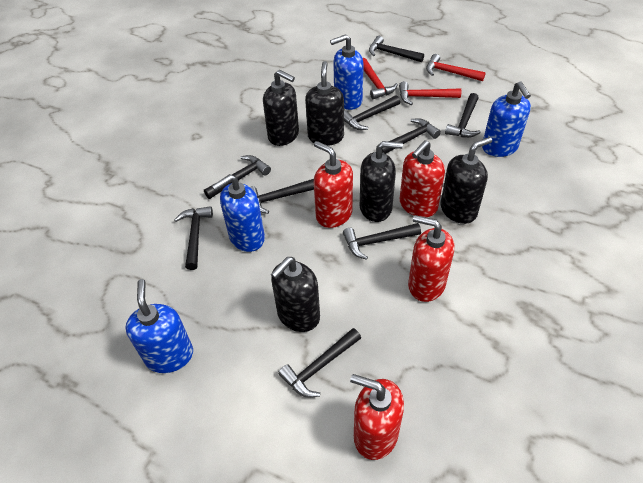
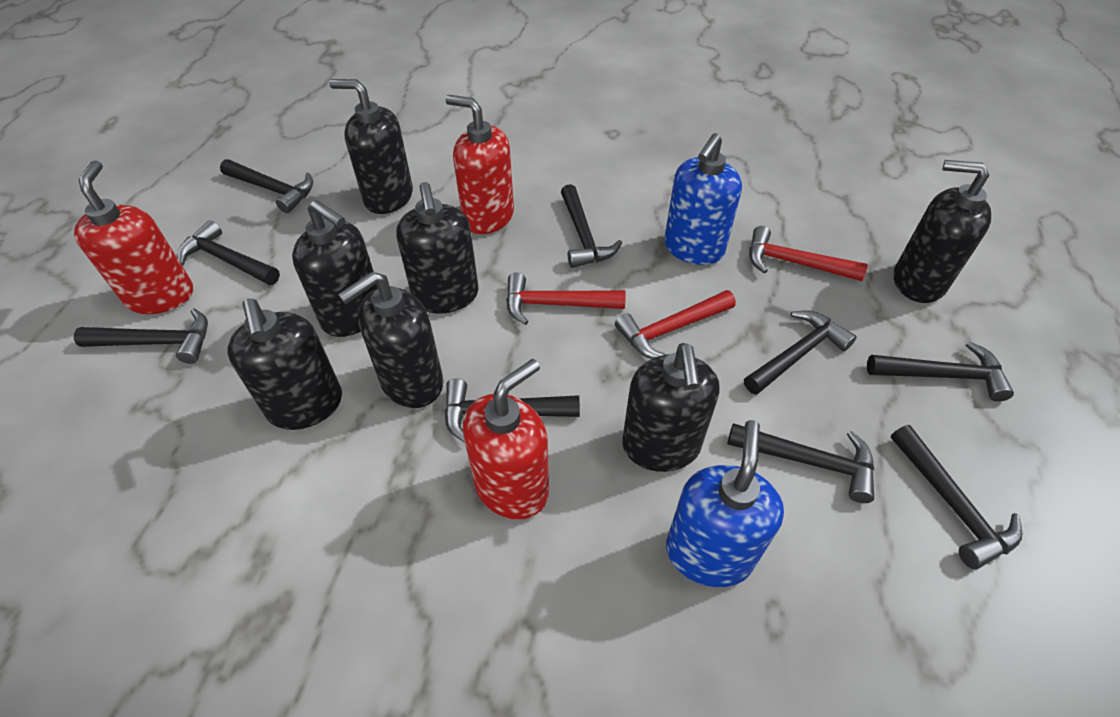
black soap dispenser: 5 -> 7
blue soap dispenser: 4 -> 2
red soap dispenser: 4 -> 3

